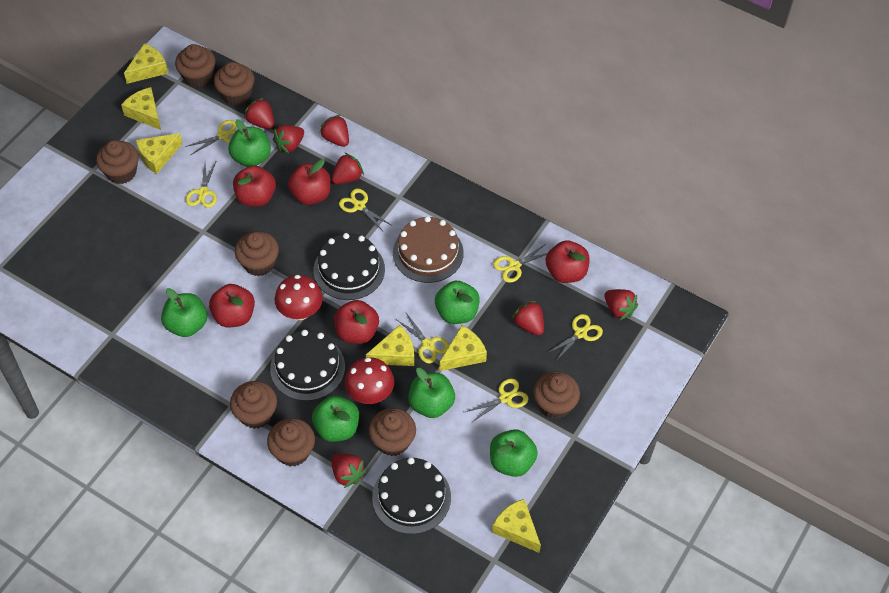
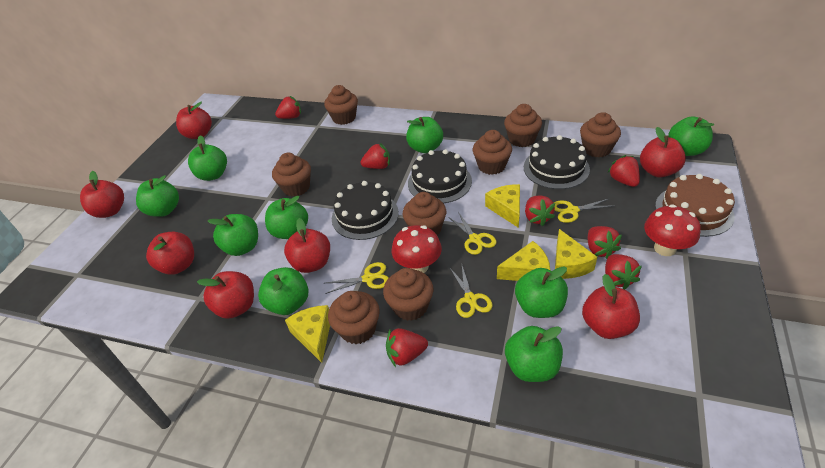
green apple: 6 -> 9
red apple: 5 -> 7
yellow cheese: 6 -> 4
yellow scissors: 7 -> 4

